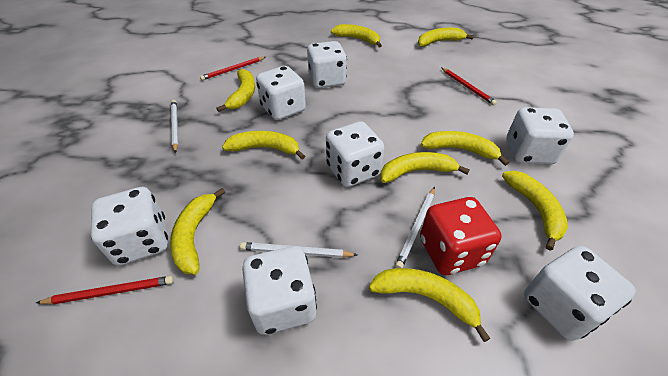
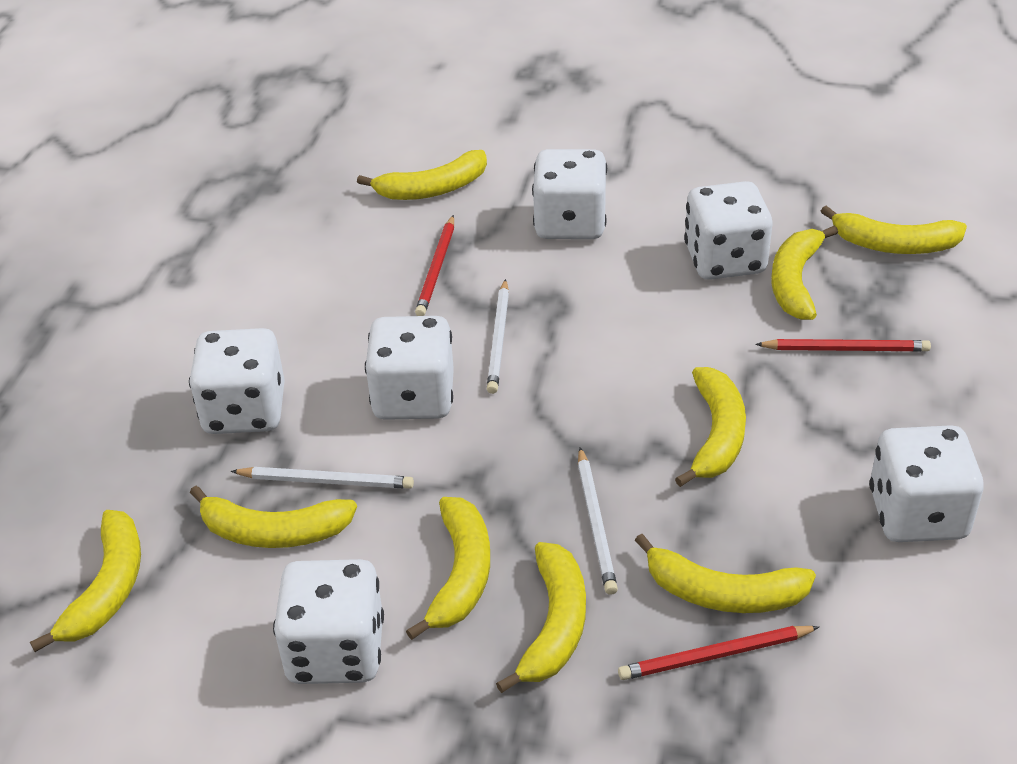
red dice: 1 -> 0
white dice: 7 -> 6

